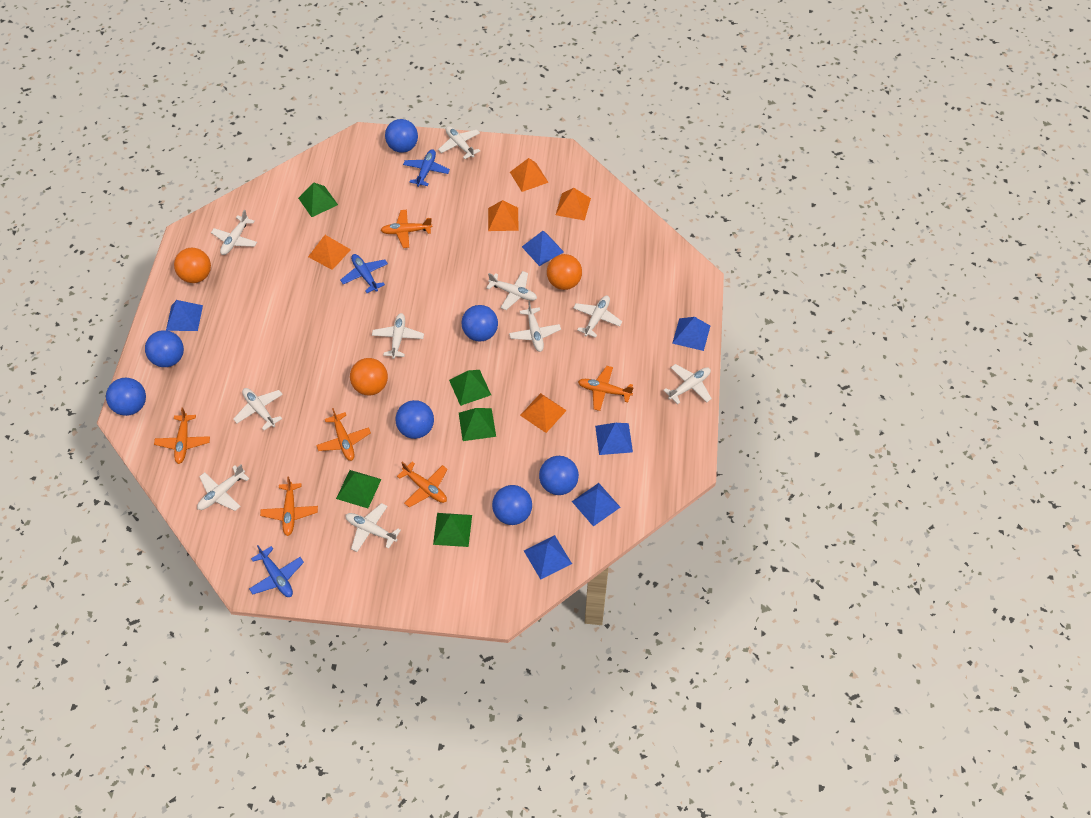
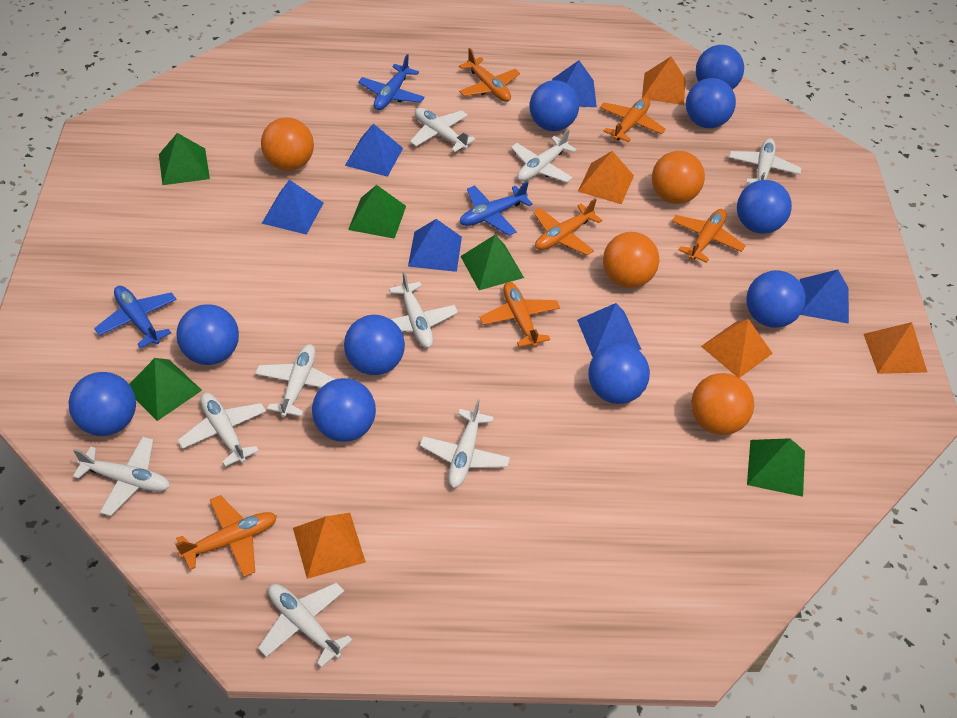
blue ball: 7 -> 10
orange ball: 3 -> 4
white plane: 10 -> 9

